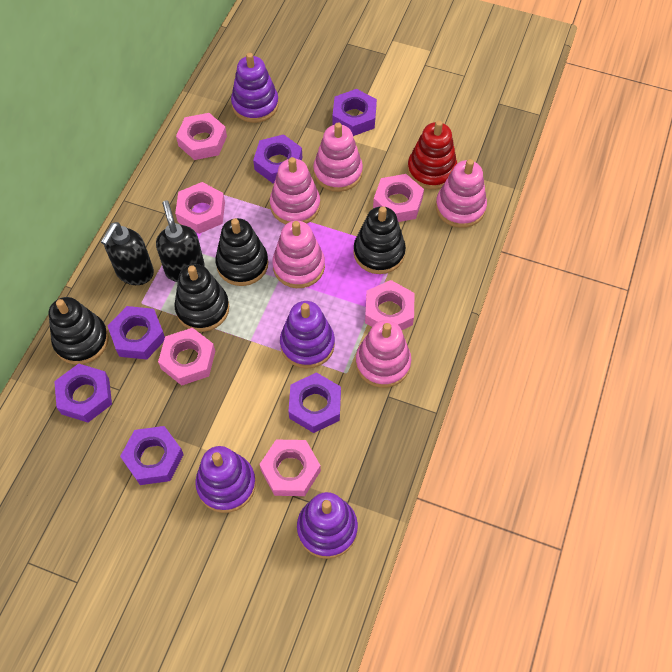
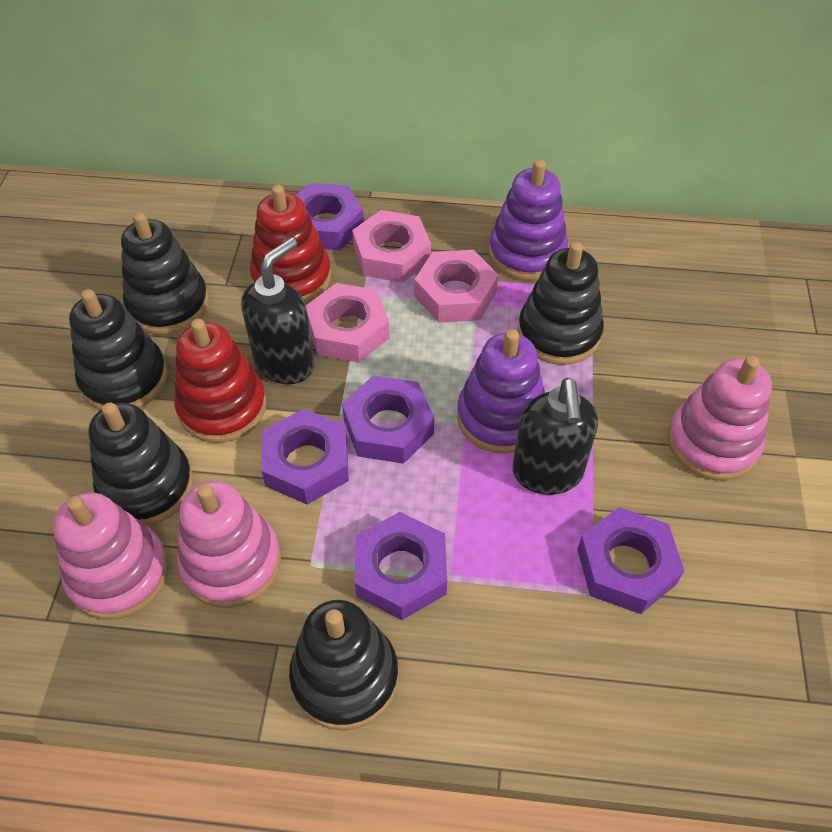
black stacking toy: 4 -> 5
pink nut: 6 -> 3
pink stacking toy: 5 -> 3
purple nut: 6 -> 5
purple stacking toy: 4 -> 2
red stacking toy: 1 -> 2

